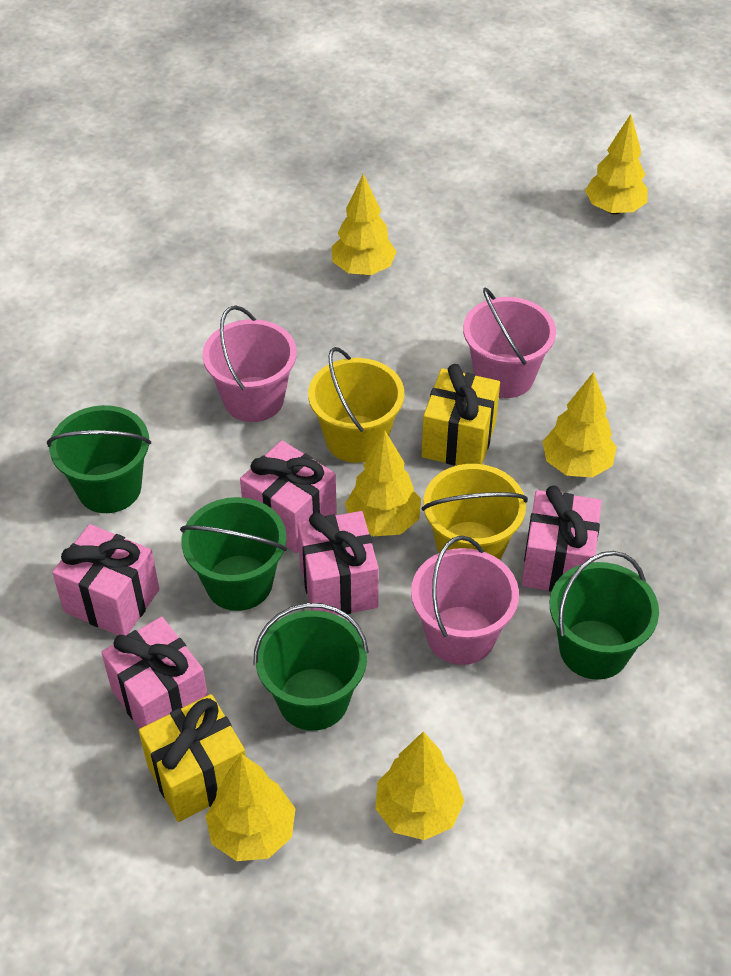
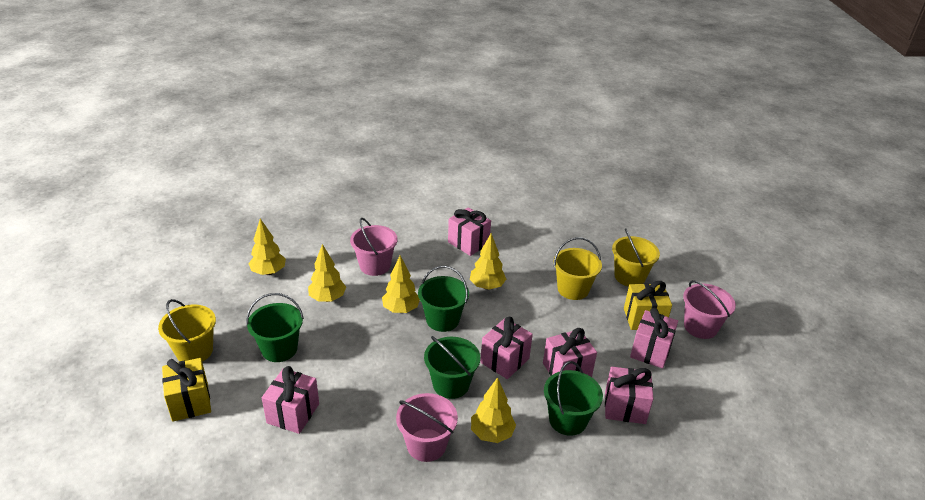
pink gift: 5 -> 6
yellow bucket: 2 -> 3
yellow tree: 6 -> 5

